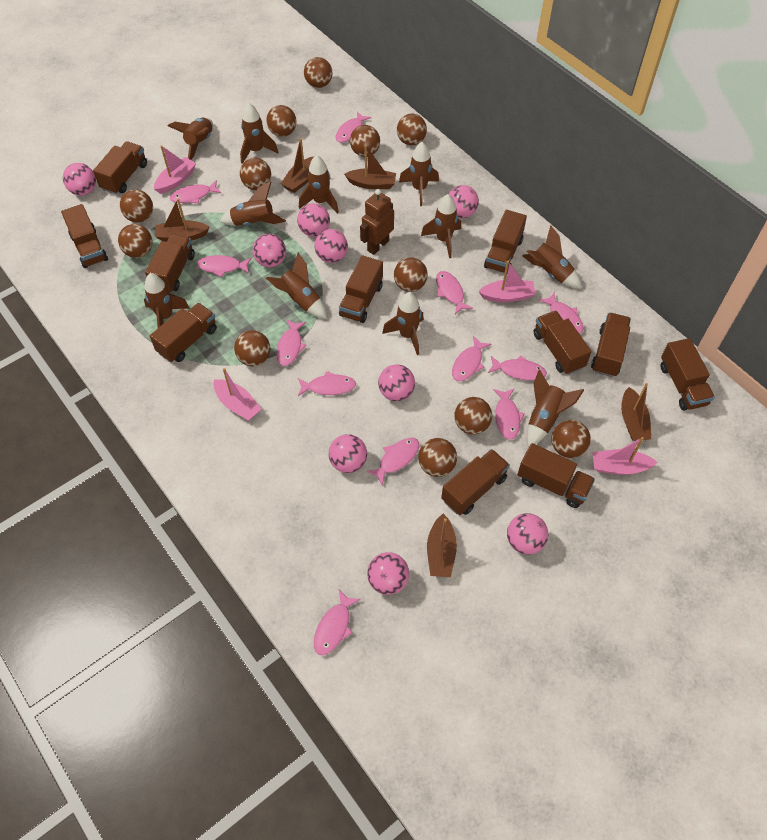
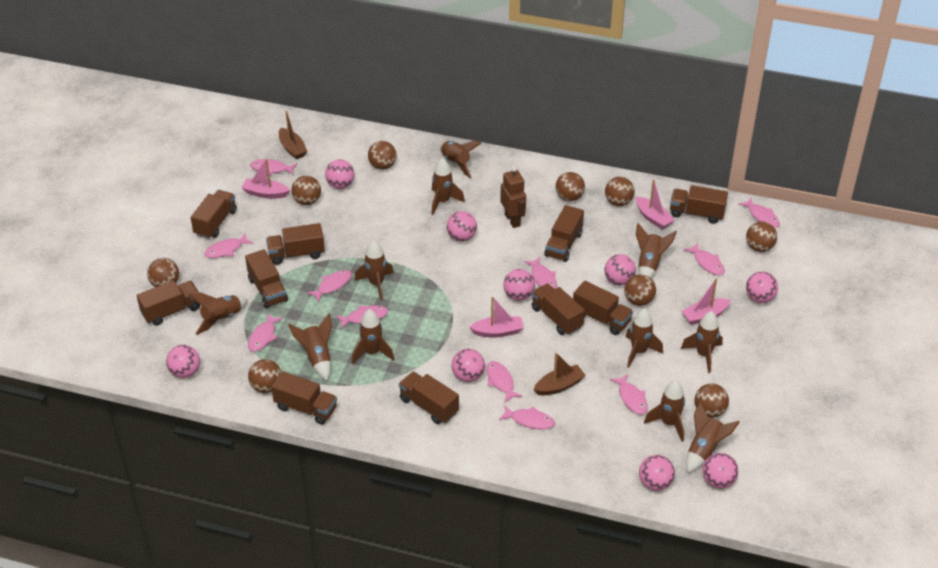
brown ball: 12 -> 9
brown boat: 5 -> 2
brown truck: 11 -> 10
pink fish: 12 -> 11

